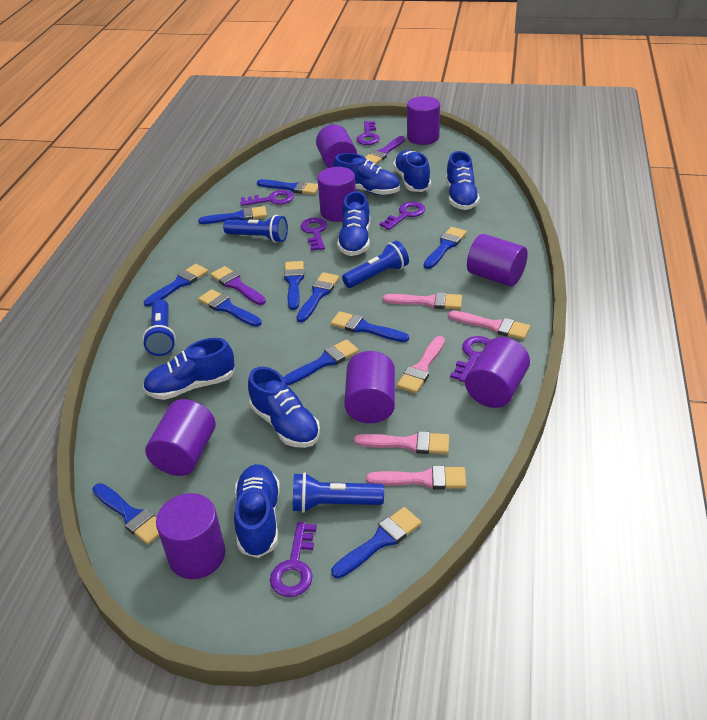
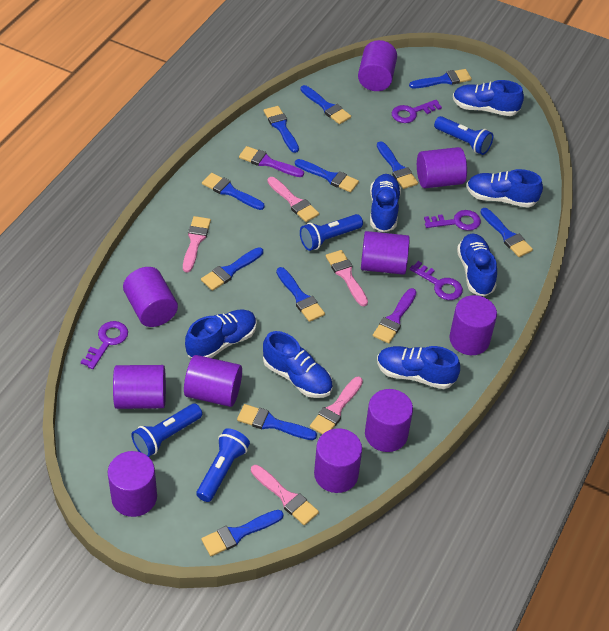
purple cylinder: 8 -> 10
purple key: 6 -> 4

